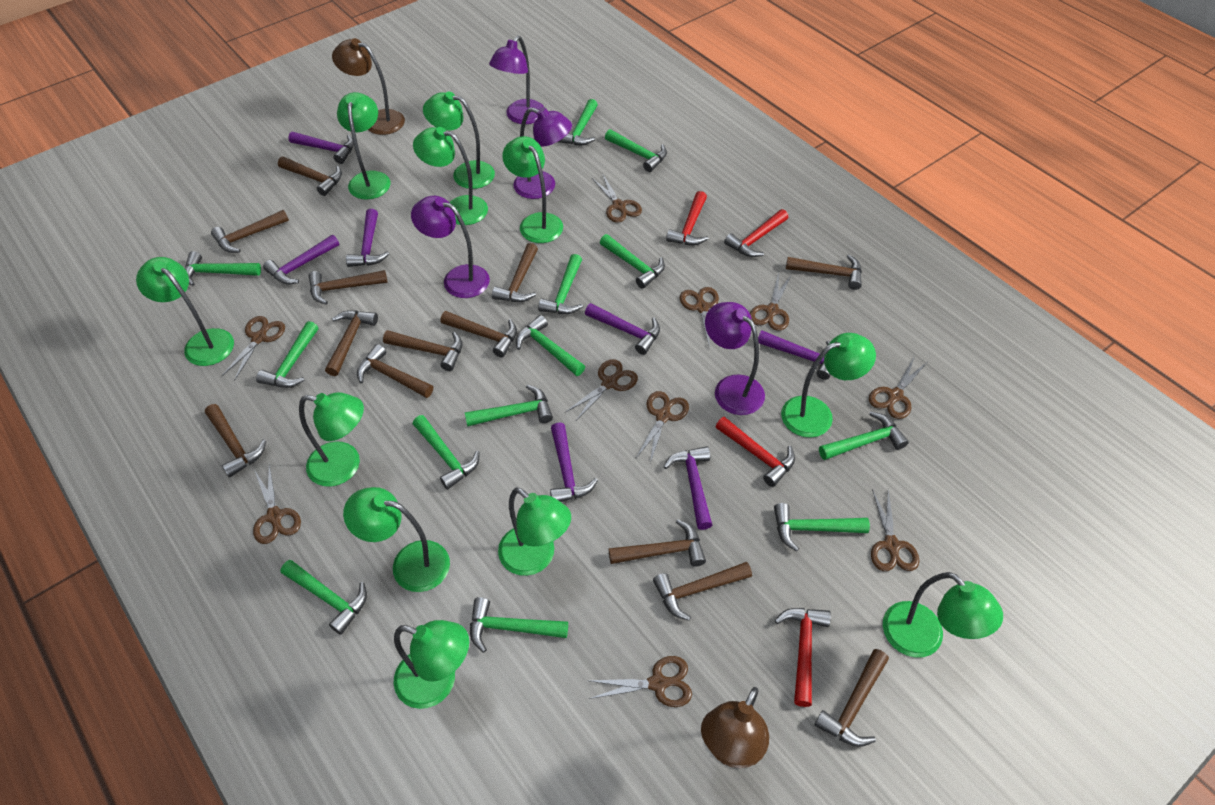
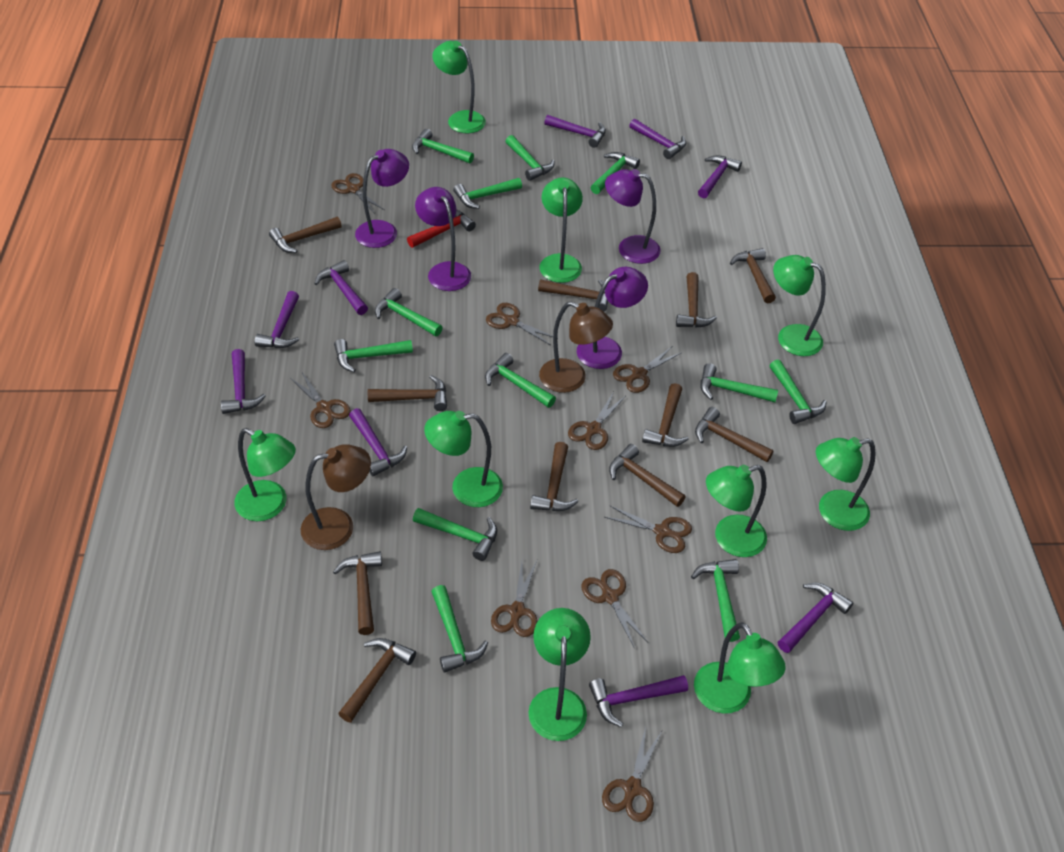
brown hammer: 13 -> 11
brown scissors: 10 -> 9
green hammer: 13 -> 12
green lamp: 11 -> 9
purple hammer: 7 -> 9
red hammer: 4 -> 1

